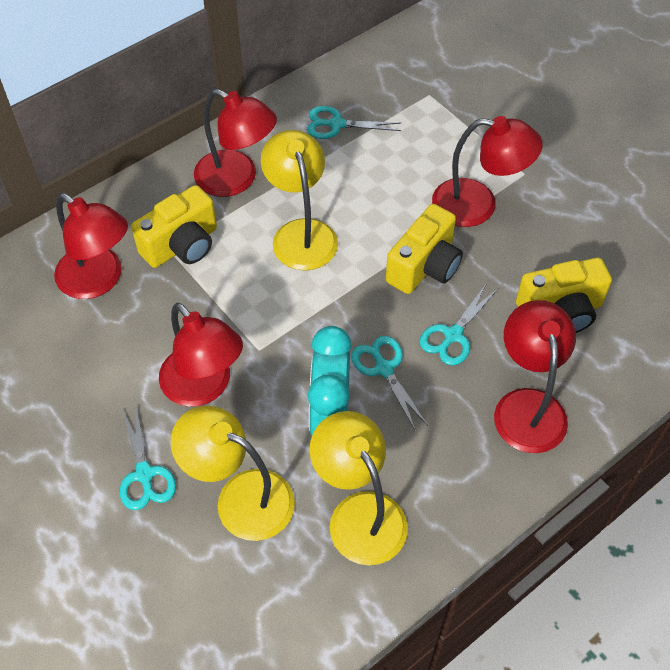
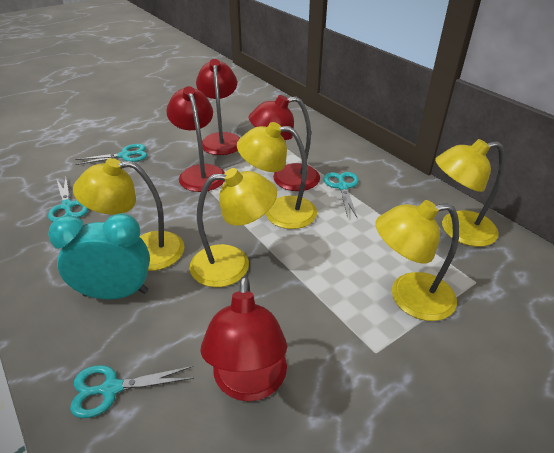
red lamp: 5 -> 4
yellow camera: 3 -> 0
yellow lamp: 3 -> 5

